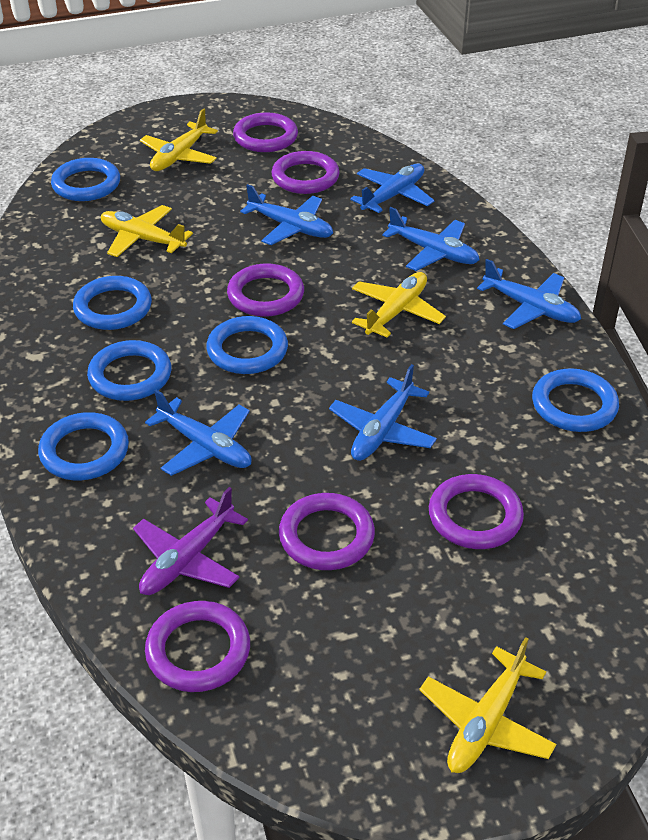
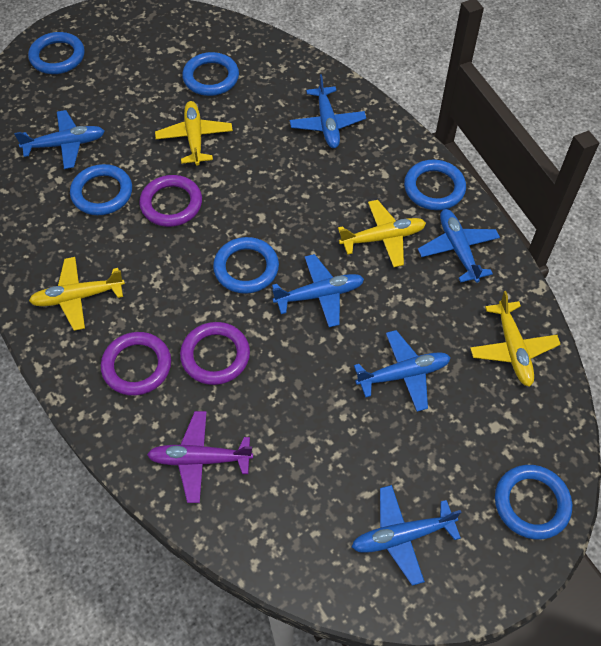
purple ring: 6 -> 3

